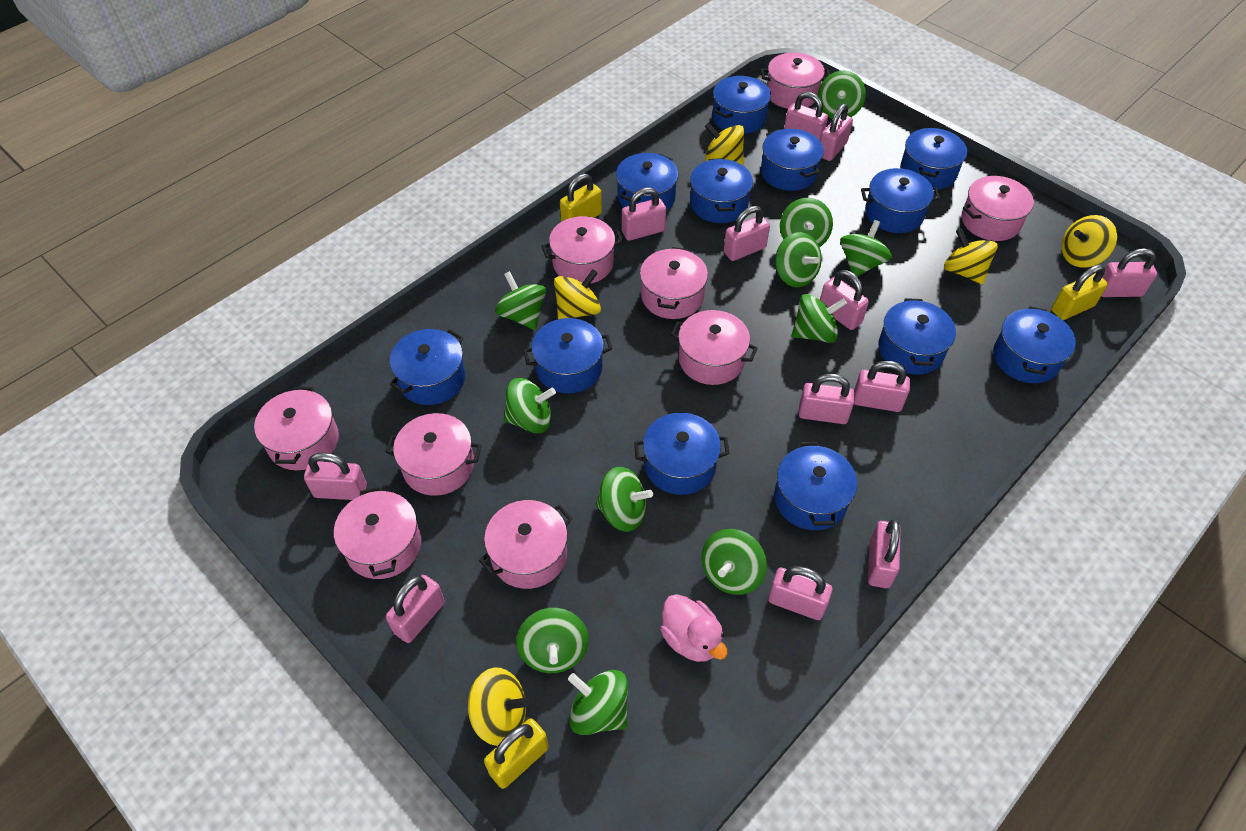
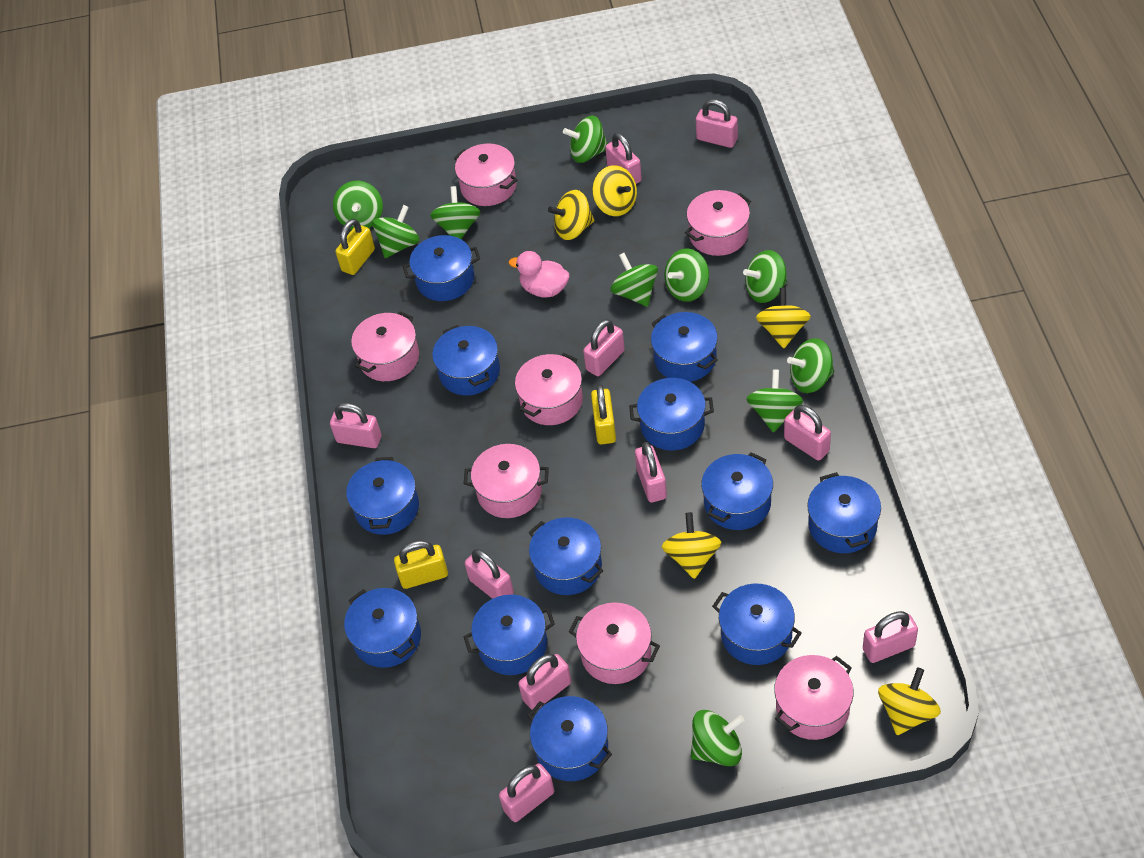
green spinning top: 11 -> 10
pink padlock: 12 -> 10
pink pot: 9 -> 7

